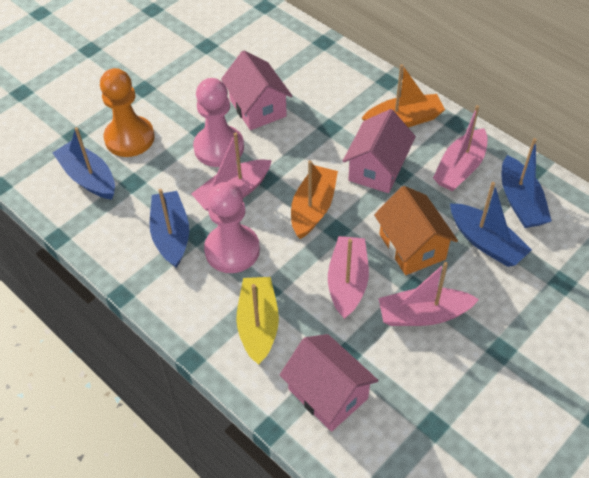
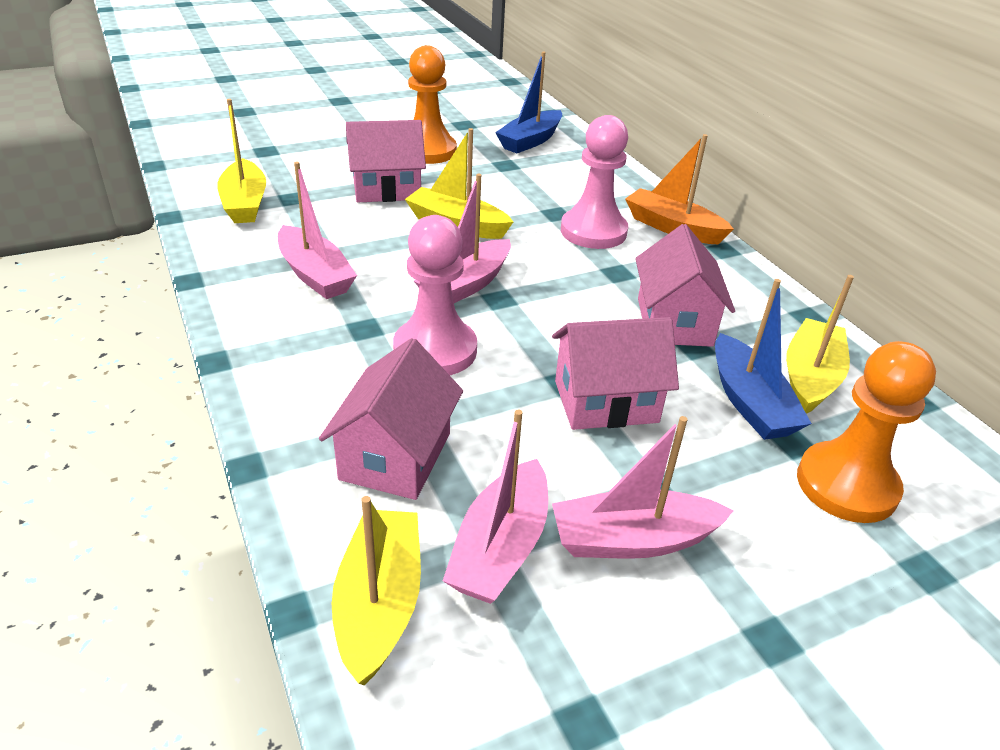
blue boat: 4 -> 2
orange boat: 2 -> 1
orange house: 1 -> 0
orange pawn: 1 -> 2
pink house: 3 -> 4
yellow boat: 1 -> 4

